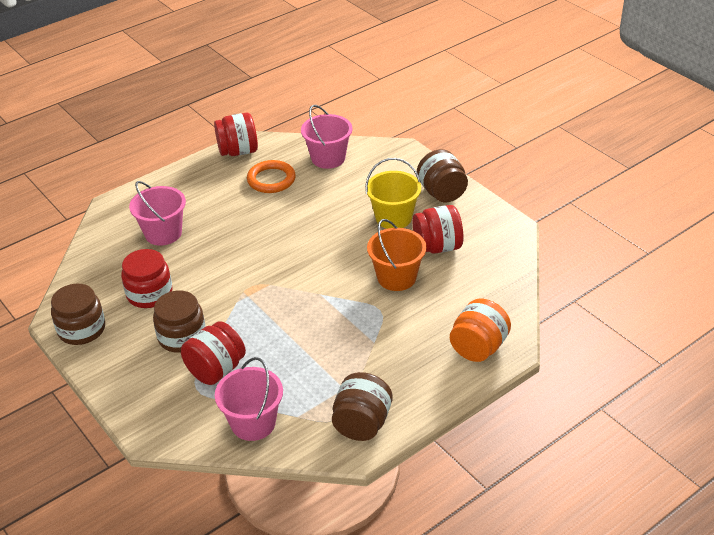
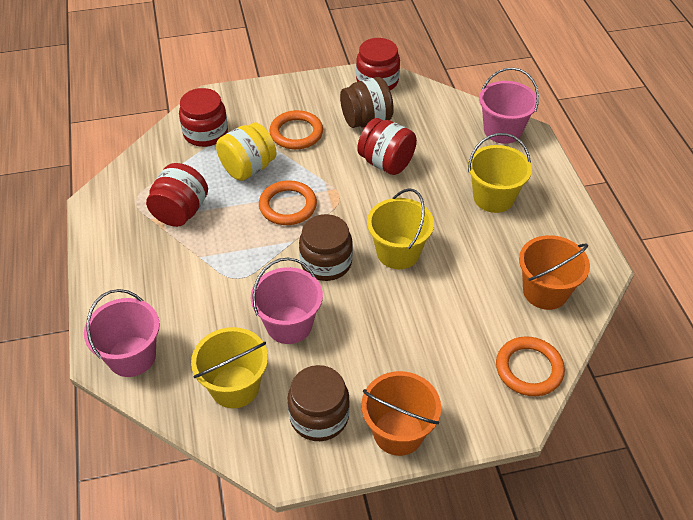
brown jar: 4 -> 3
orange bucket: 1 -> 2
orange jar: 1 -> 0
orange ring: 1 -> 3
yellow bucket: 1 -> 3
yellow jar: 0 -> 1

